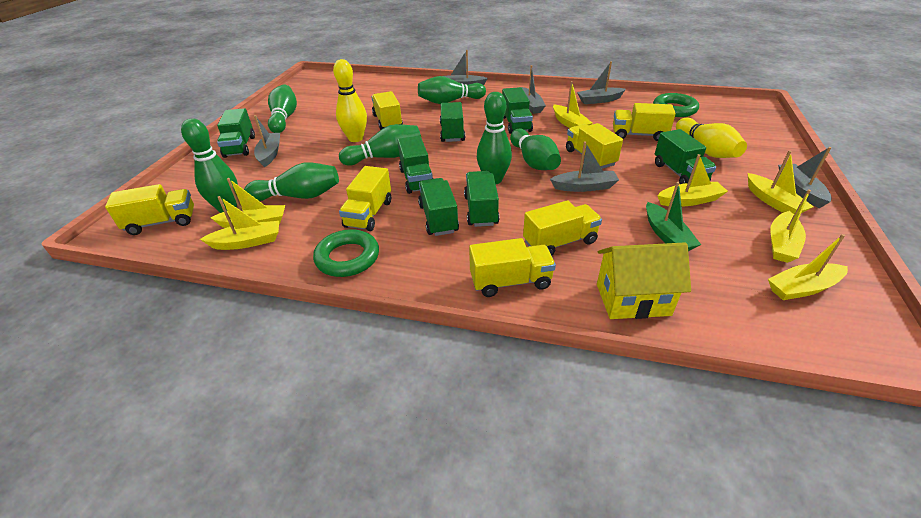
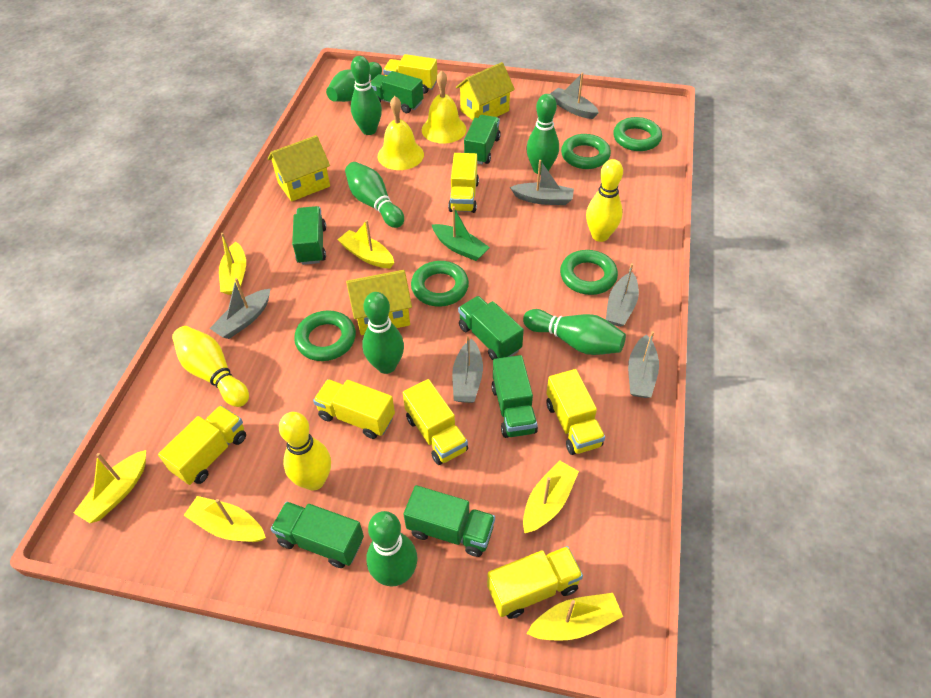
green ring: 2 -> 5
yellow bell: 0 -> 2
yellow boat: 7 -> 6
yellow bowling pin: 2 -> 3
yellow house: 1 -> 3

